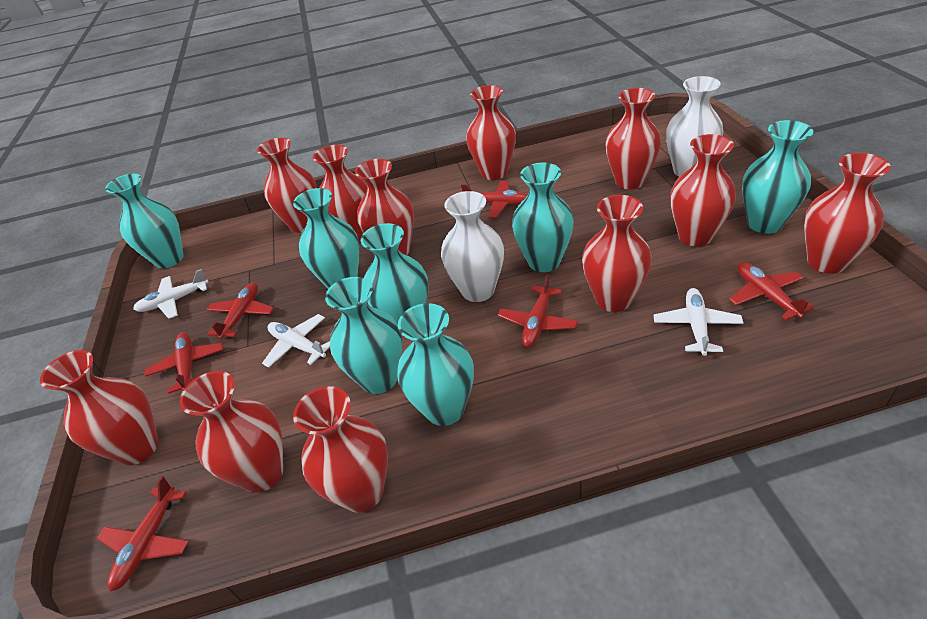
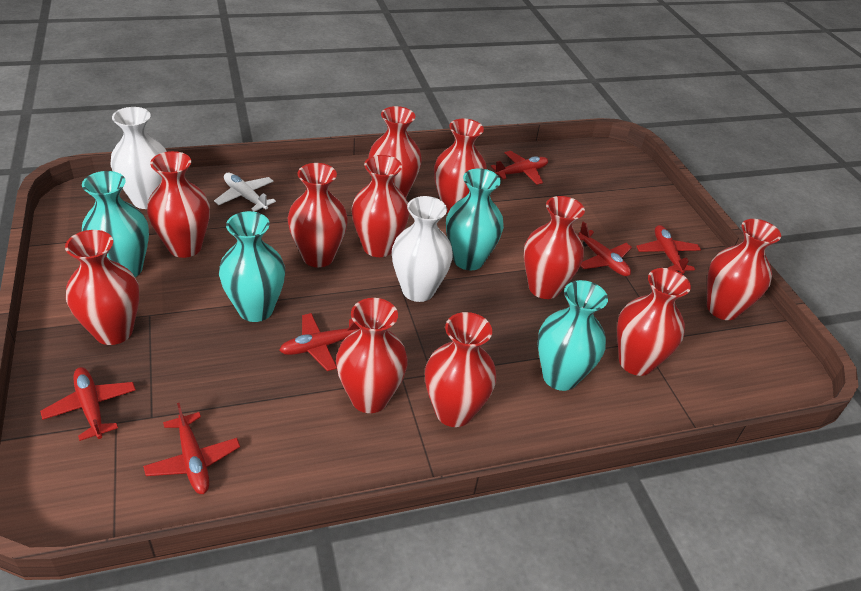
turquoise vase: 7 -> 4
white plane: 3 -> 1

